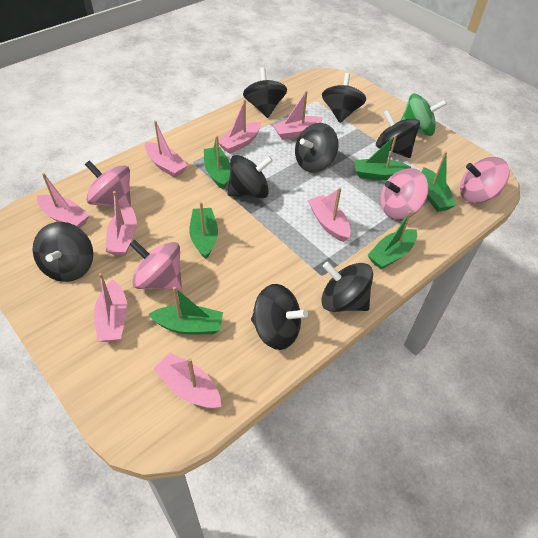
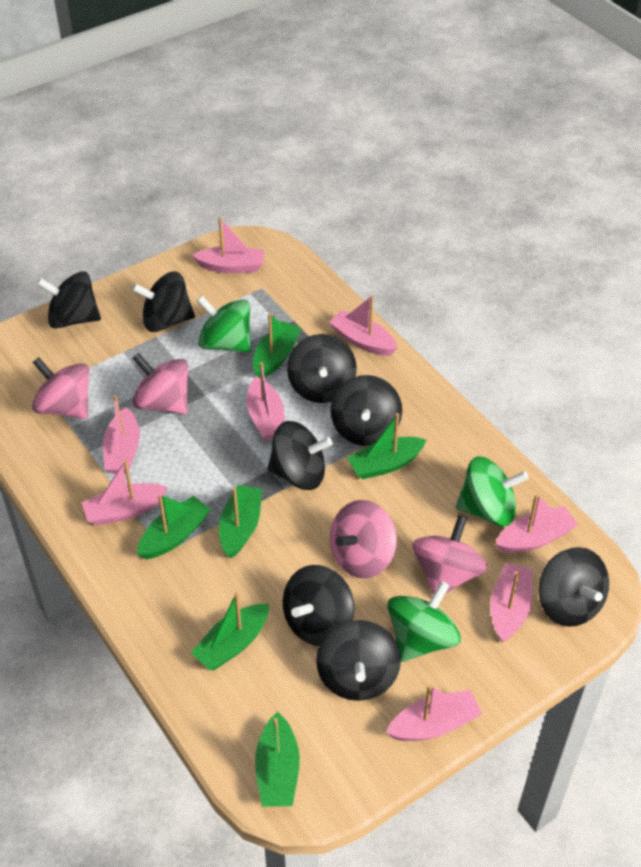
green spinning top: 1 -> 3

